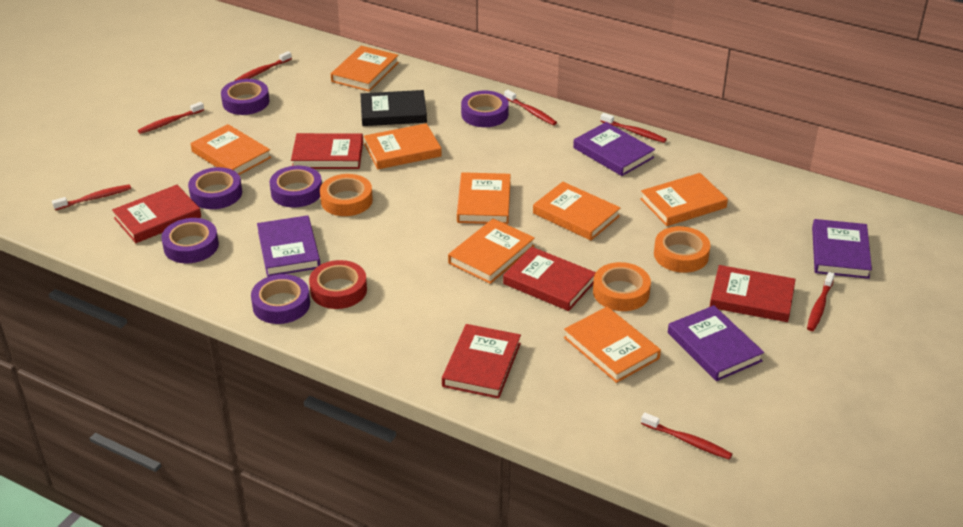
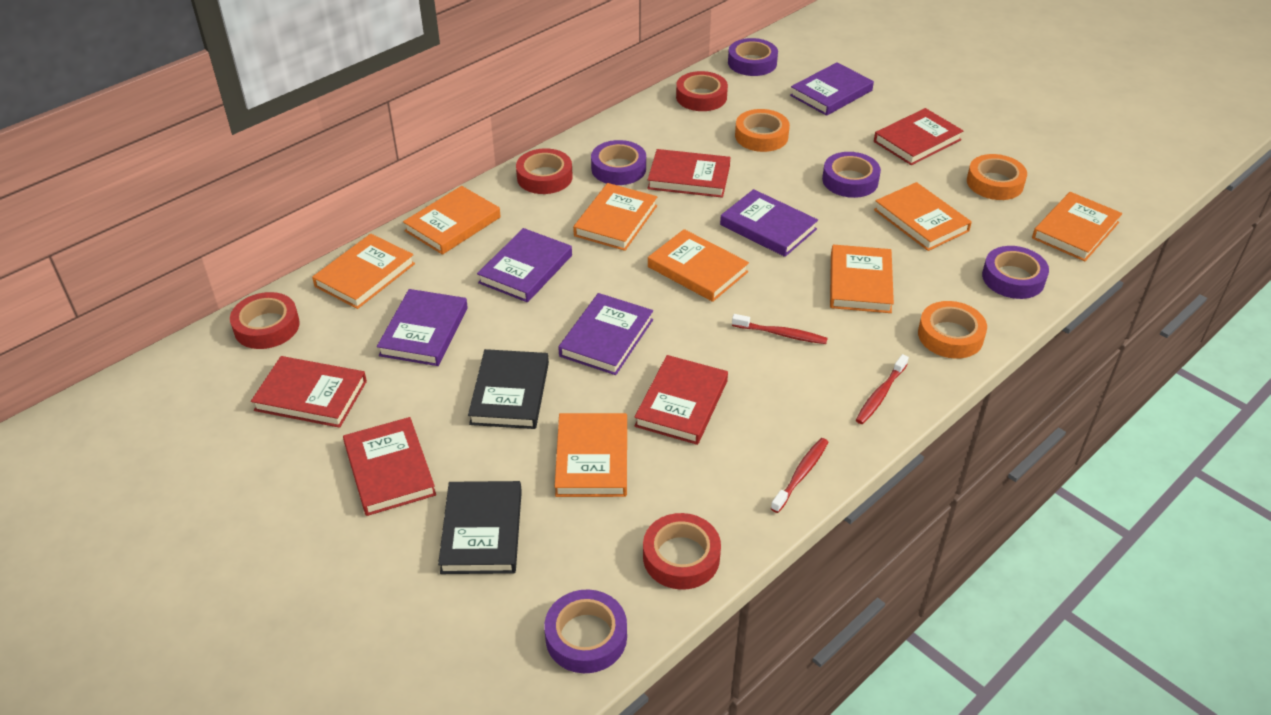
black book: 1 -> 2
purple book: 4 -> 5
purple tape: 6 -> 5
red tape: 1 -> 4
red toothbrush: 7 -> 3

